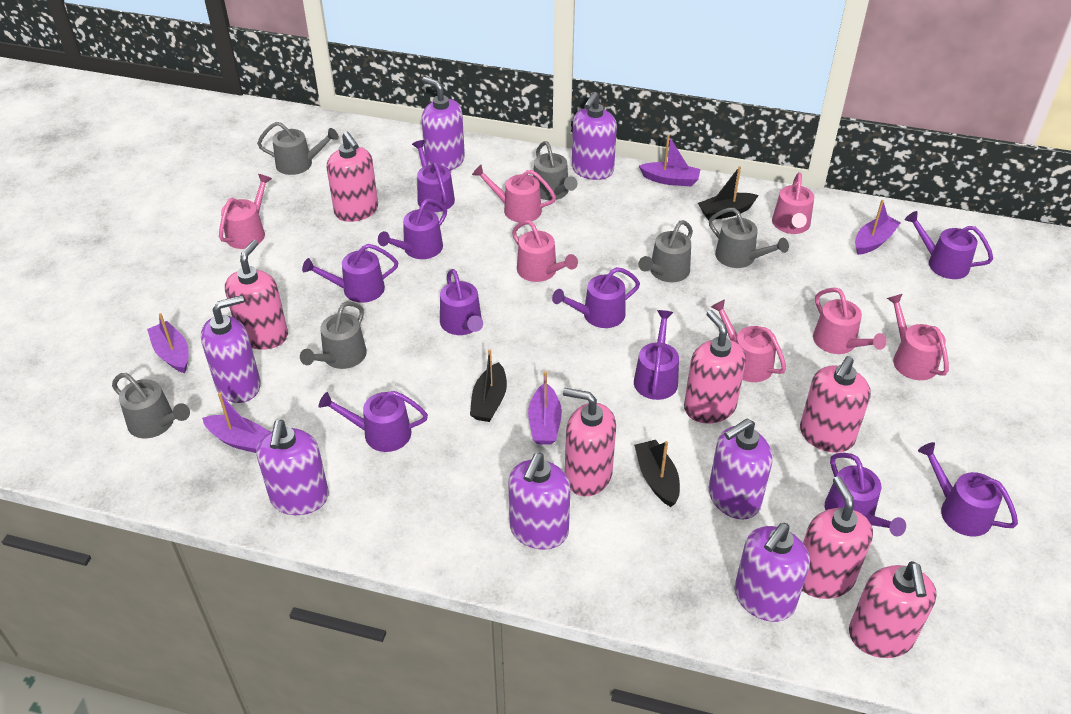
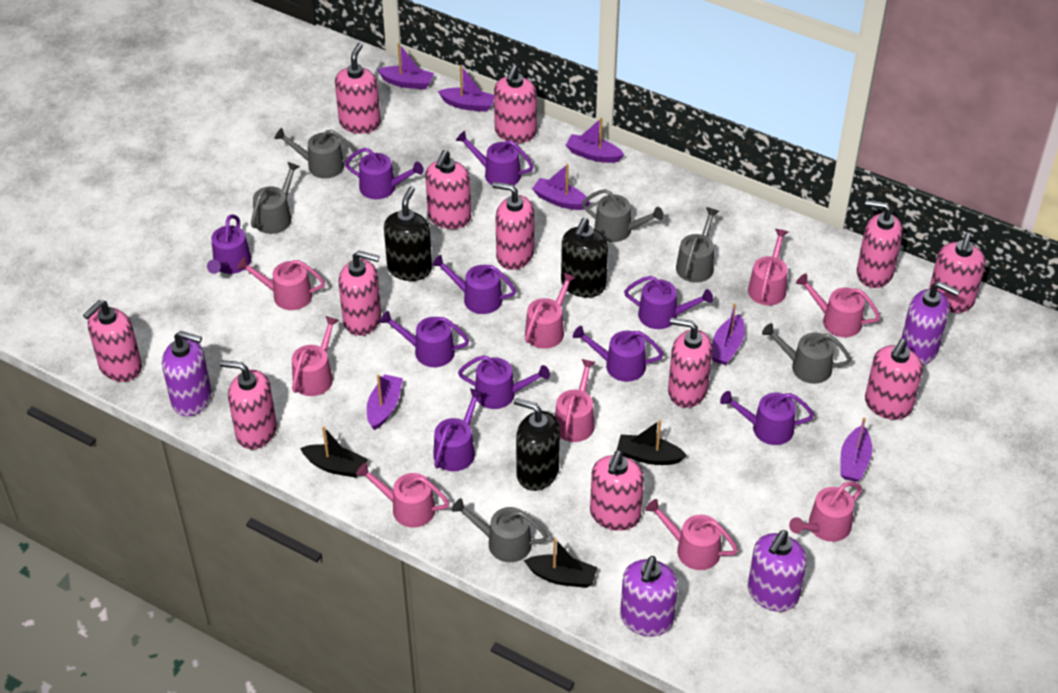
black soap dispenser: 0 -> 3
pink soap dispenser: 7 -> 12
pink watering can: 7 -> 9
purple boat: 5 -> 7
purple soap dispenser: 7 -> 4

